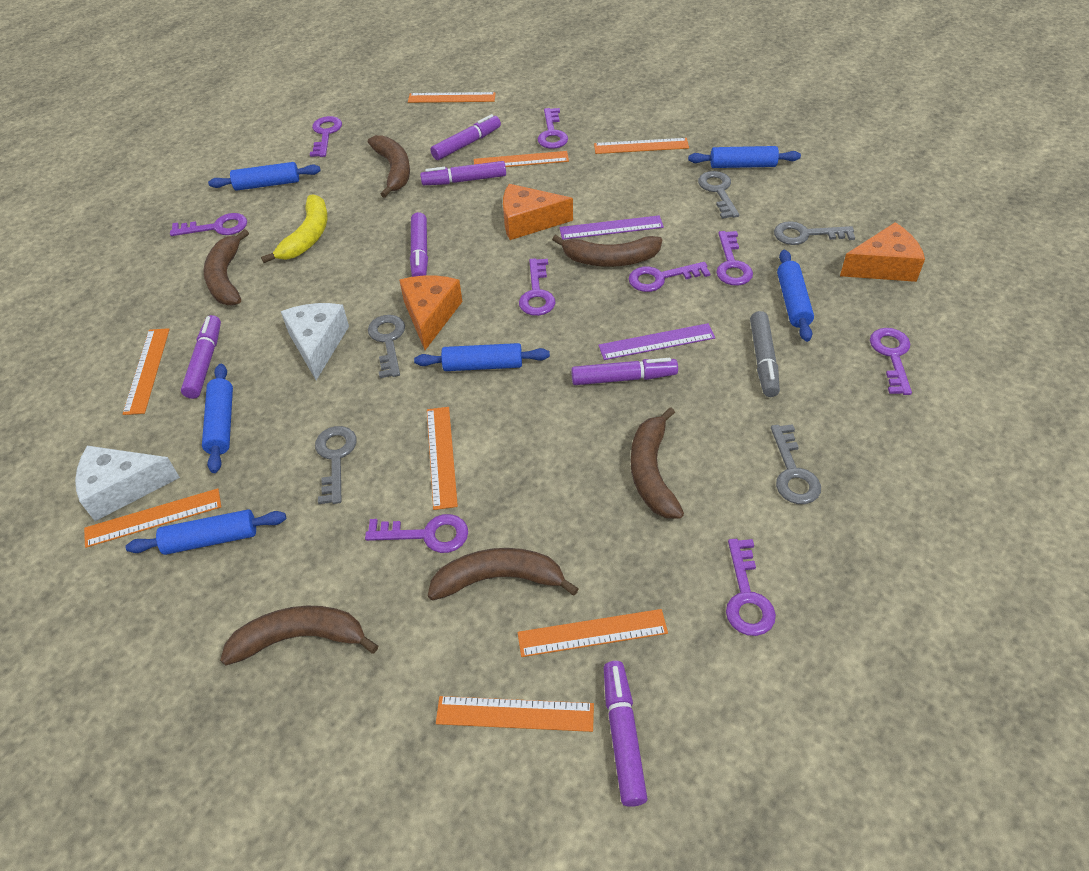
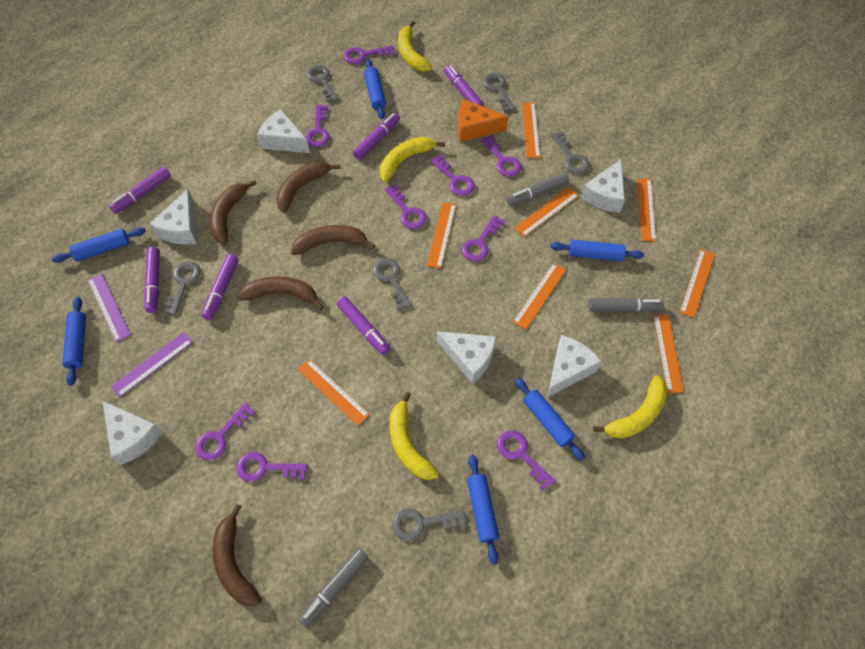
brown banana: 6 -> 5
grey key: 5 -> 6
grey marker: 1 -> 3
orange cheese: 3 -> 1
white cheese: 2 -> 6
yellow banana: 1 -> 4

